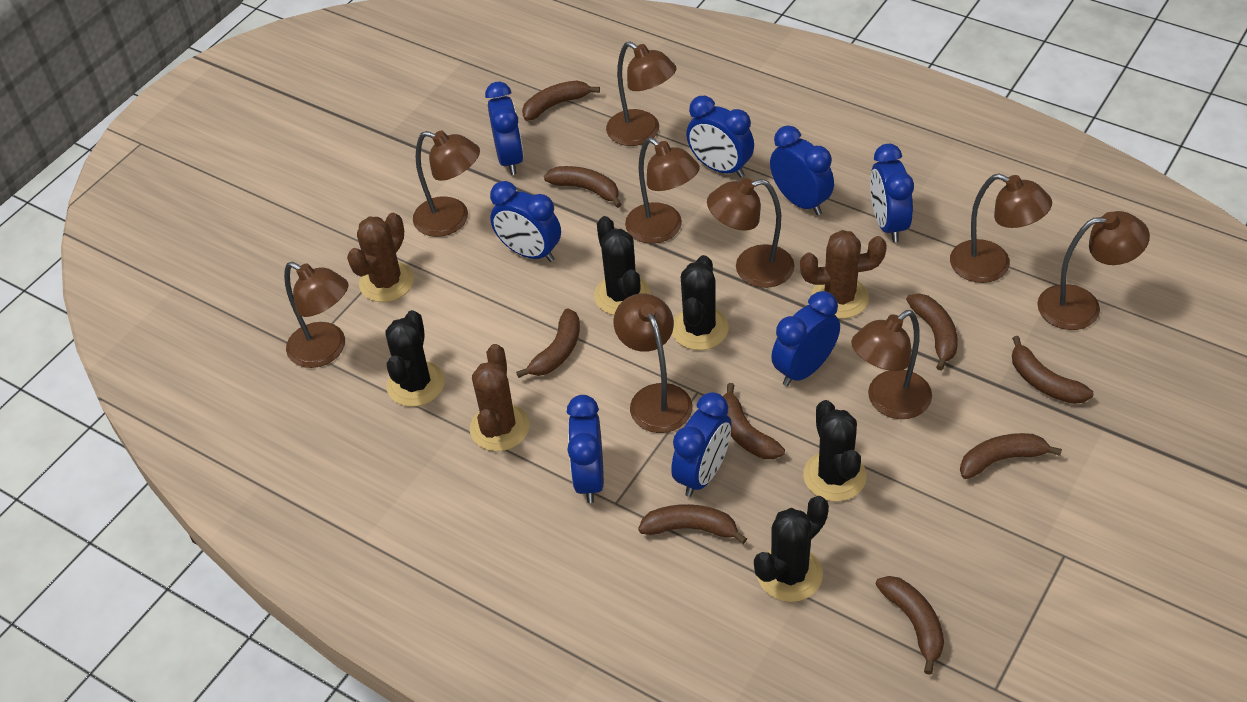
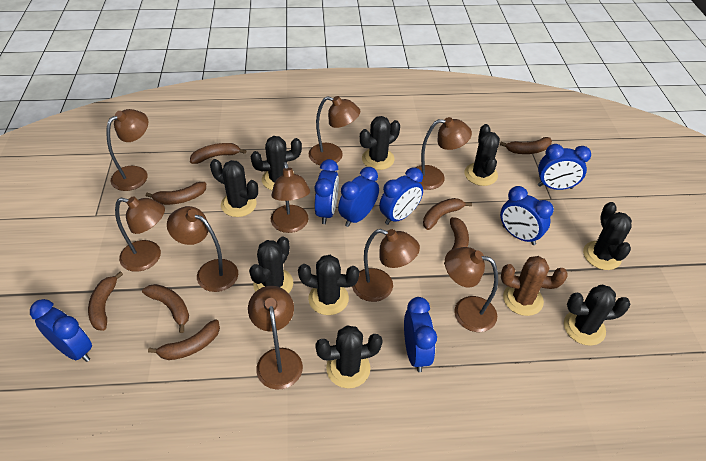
black cactus: 5 -> 9
blue clock: 8 -> 7
brown banana: 9 -> 8
brown cactus: 3 -> 1

